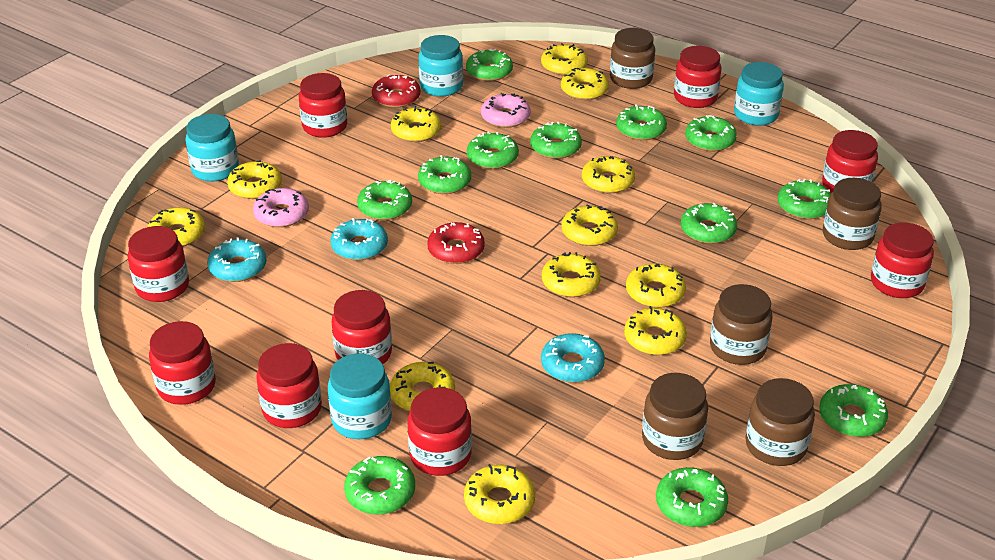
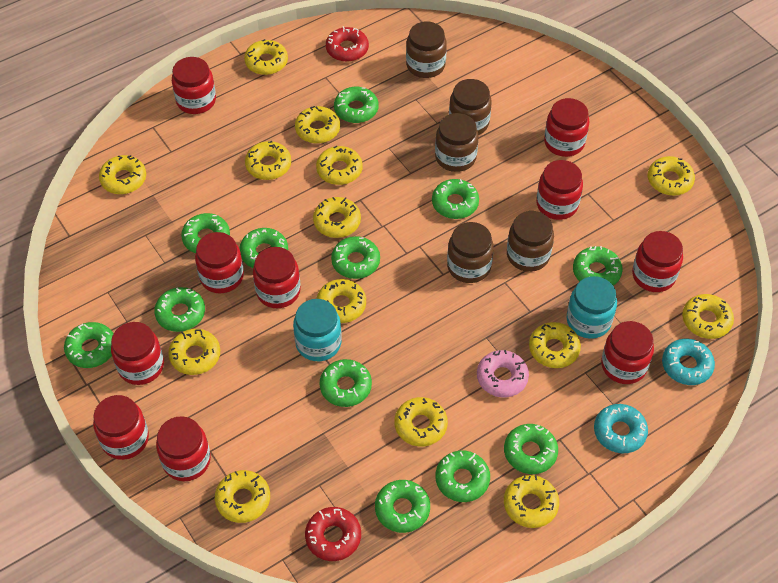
pink donut: 2 -> 1
red jar: 9 -> 10
turquoise donut: 3 -> 2
turquoise jar: 4 -> 2
yellow donut: 12 -> 14

